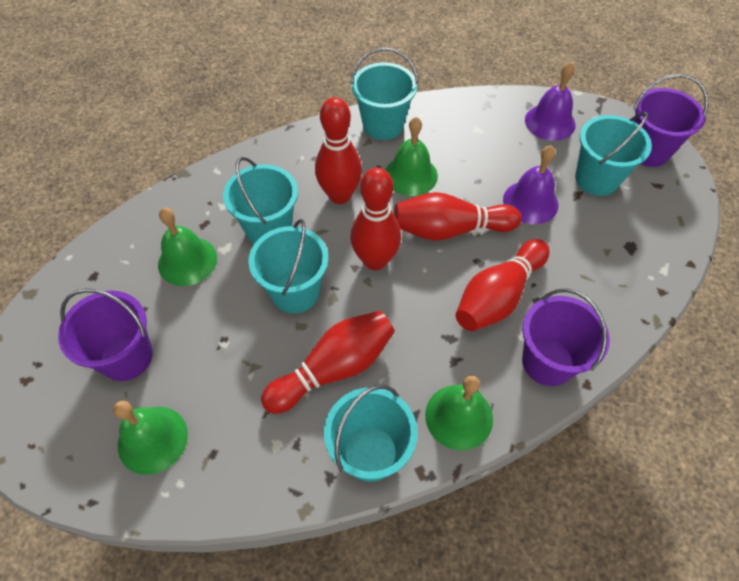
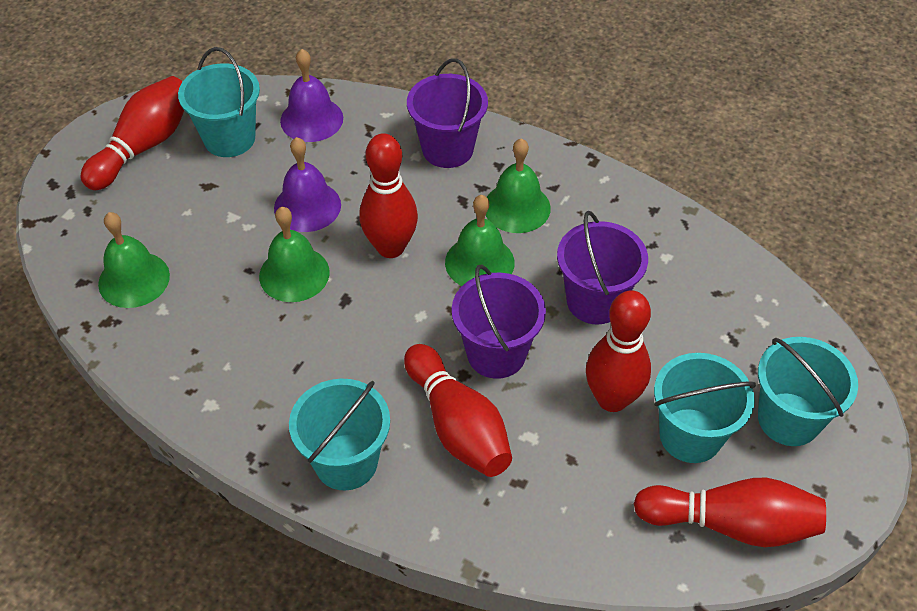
turquoise bucket: 5 -> 4

